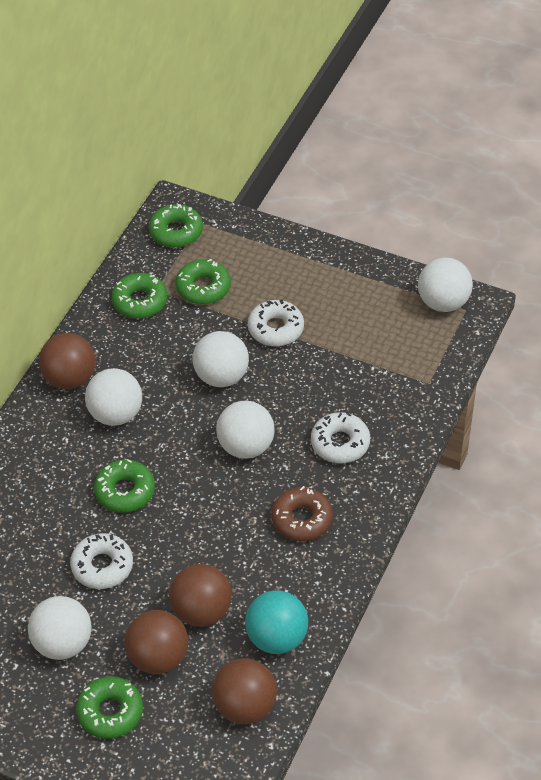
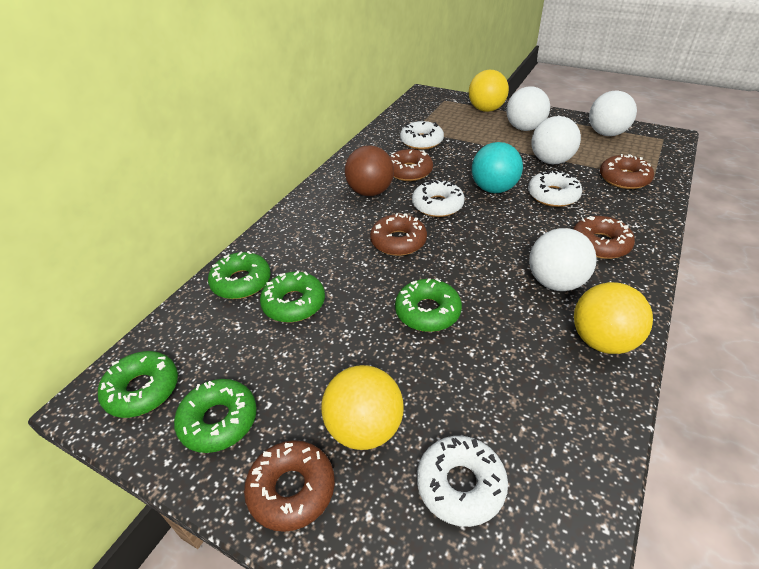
brown ball: 4 -> 1
brown donut: 1 -> 5
white ball: 5 -> 4
white donut: 3 -> 4
yellow ball: 0 -> 3

